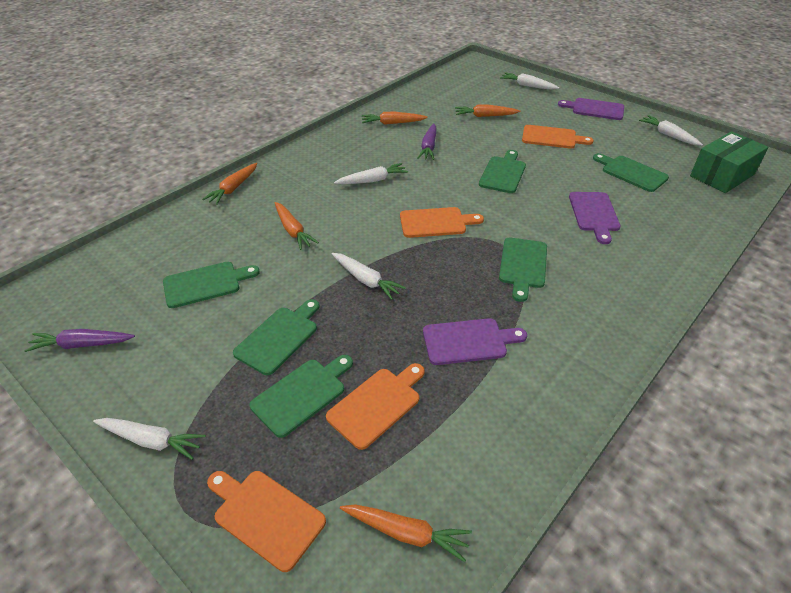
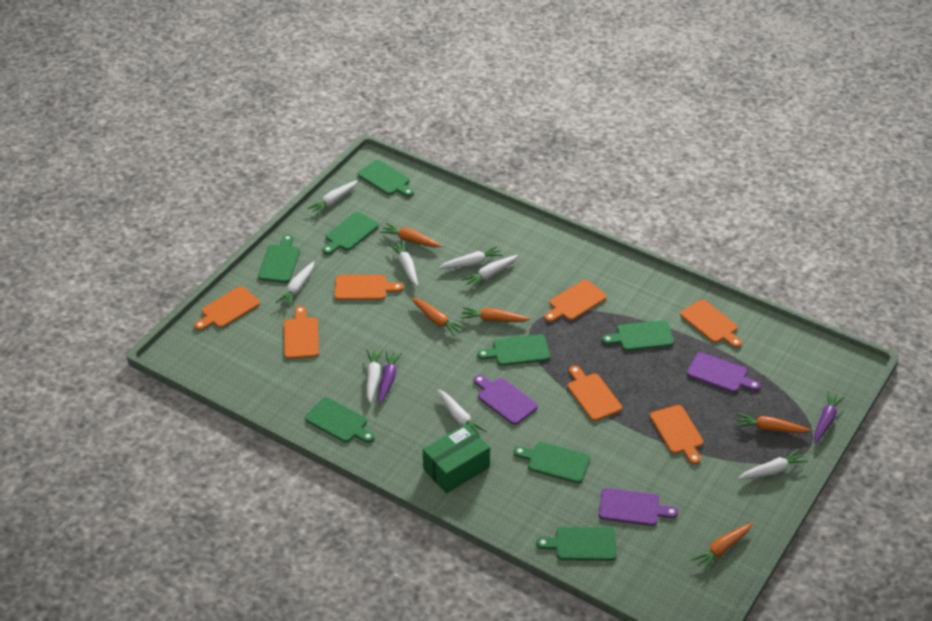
green cutting board: 6 -> 8
orange cutting board: 4 -> 7
white carrot: 5 -> 8

